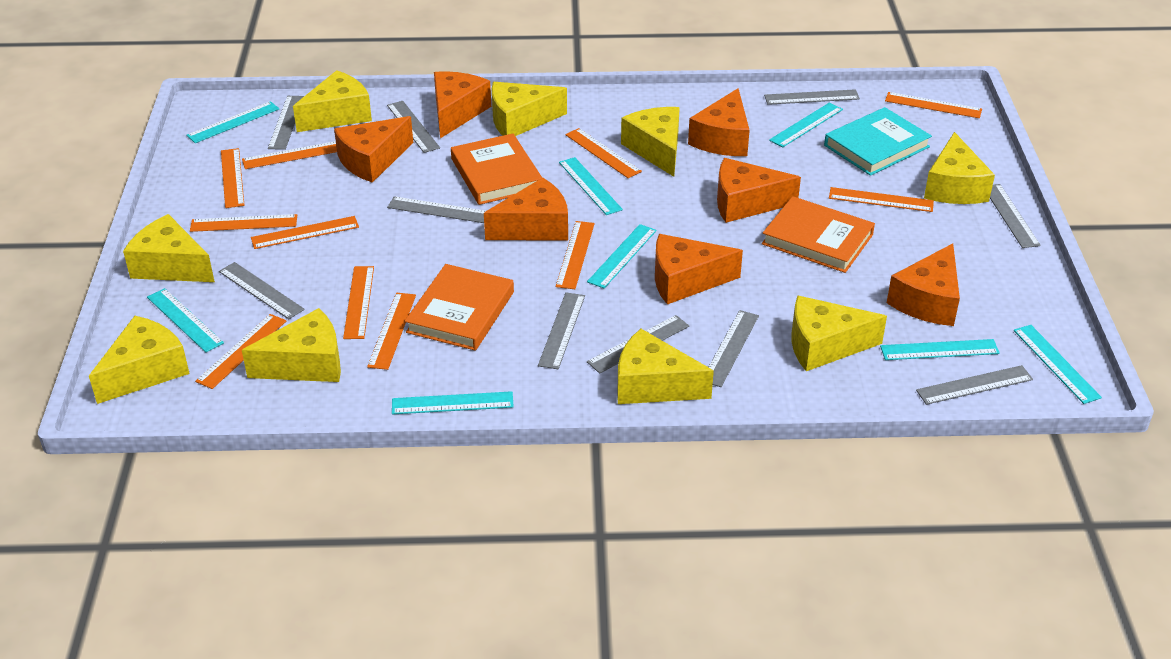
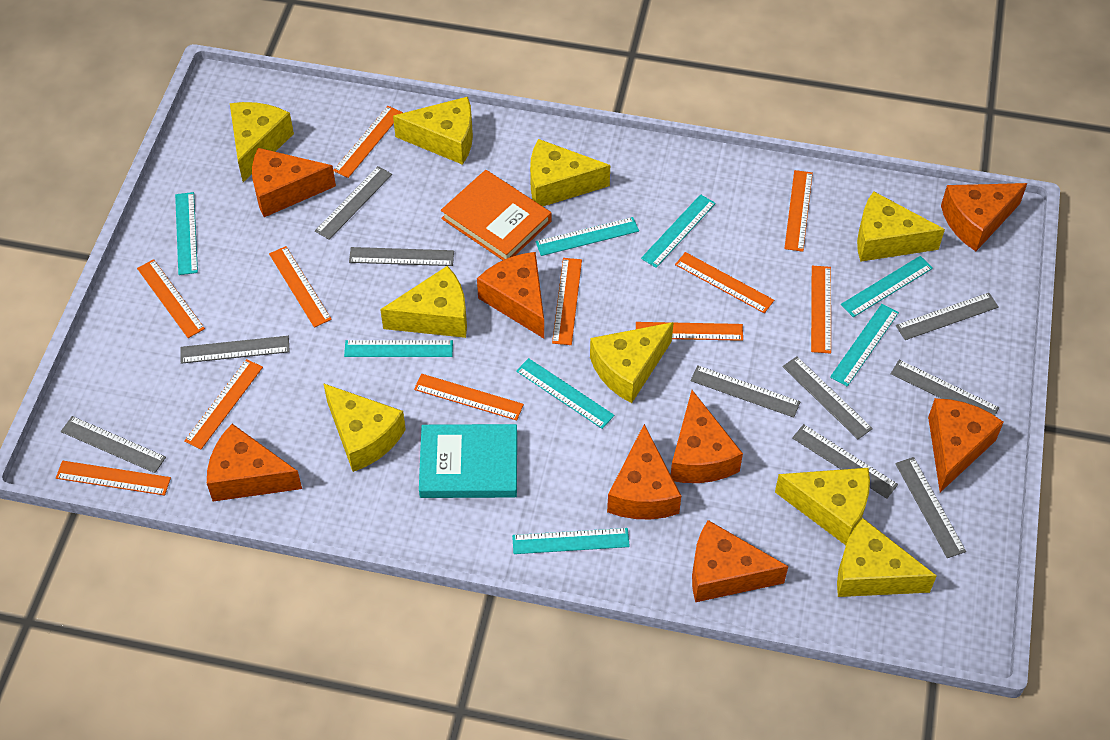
orange book: 3 -> 1
orange cheese: 7 -> 8

